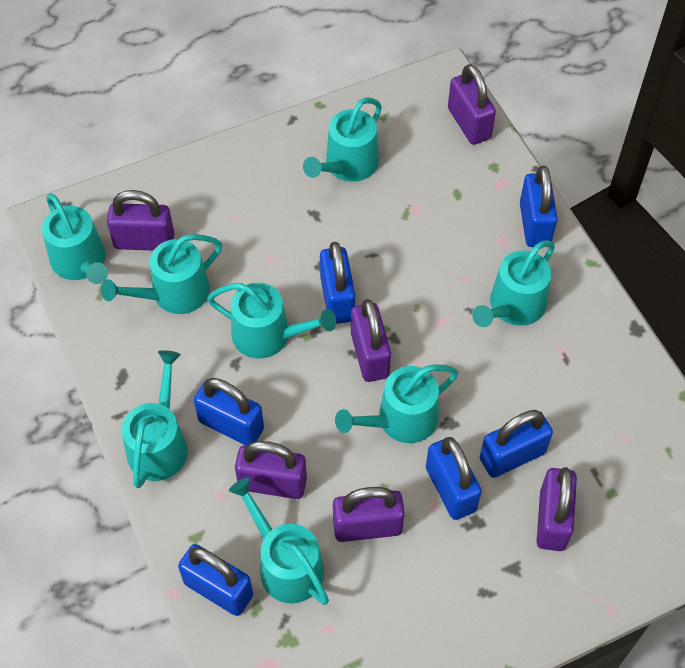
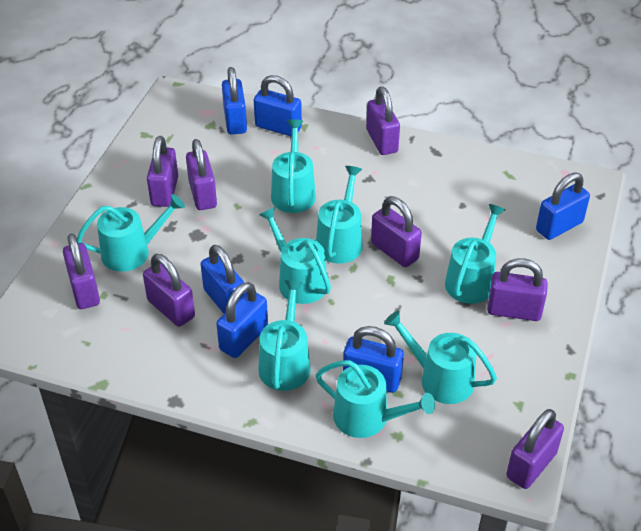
purple padlock: 6 -> 8

